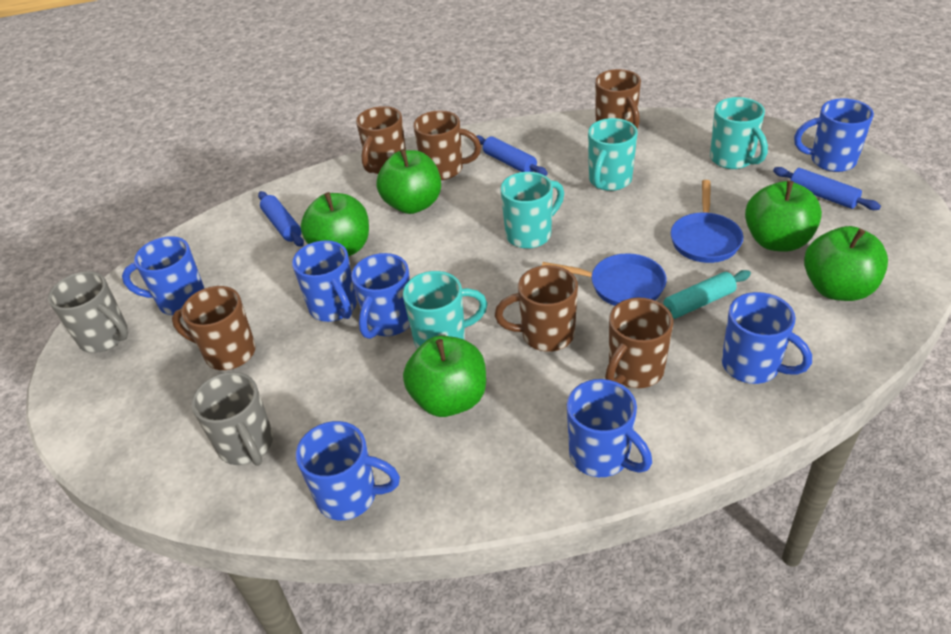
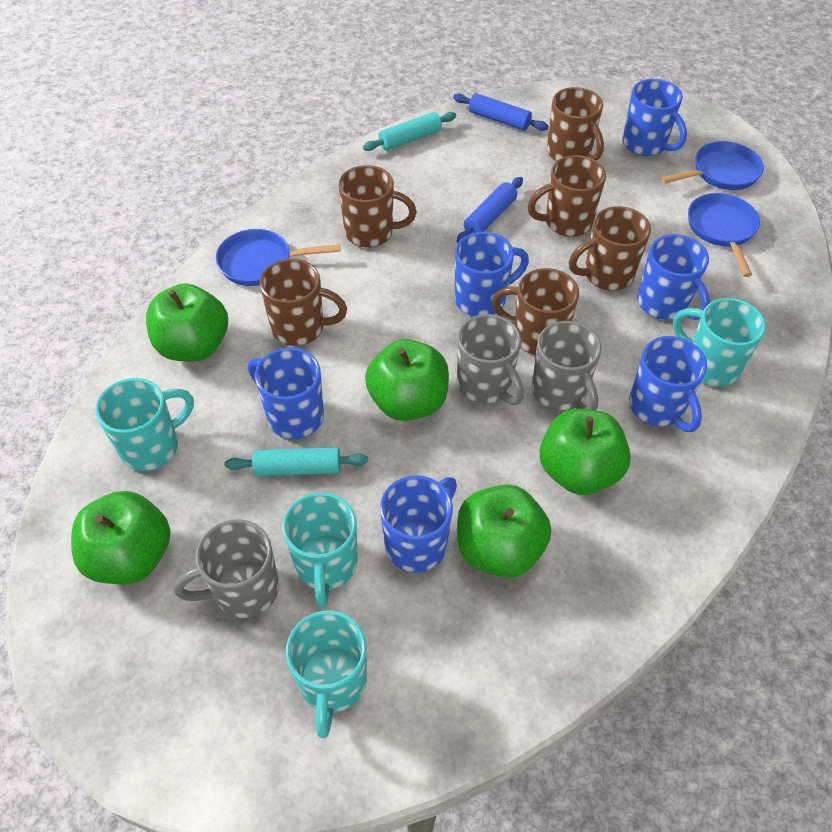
blue mug: 7 -> 6
blue pan: 2 -> 3
blue rolling pin: 3 -> 2
grey mug: 2 -> 3
turquoise rolling pin: 1 -> 2

